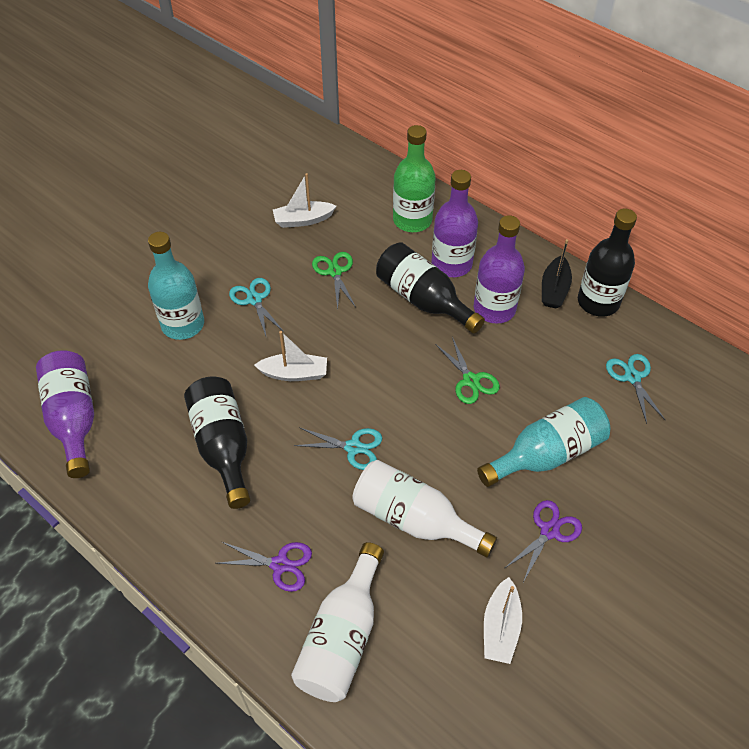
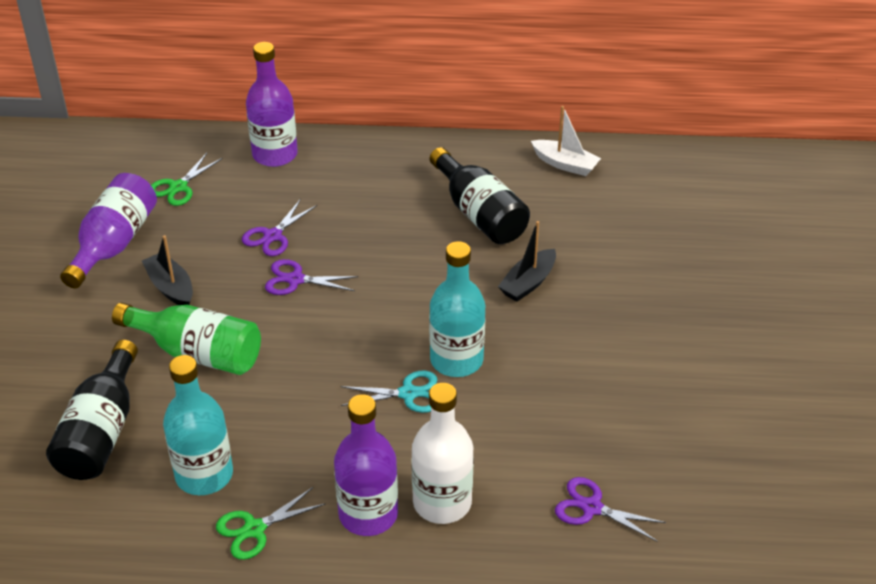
black boat: 1 -> 2
black bottle: 3 -> 2
purple scissors: 2 -> 3
turquoise scissors: 3 -> 1
white boat: 3 -> 1
white bottle: 2 -> 1

